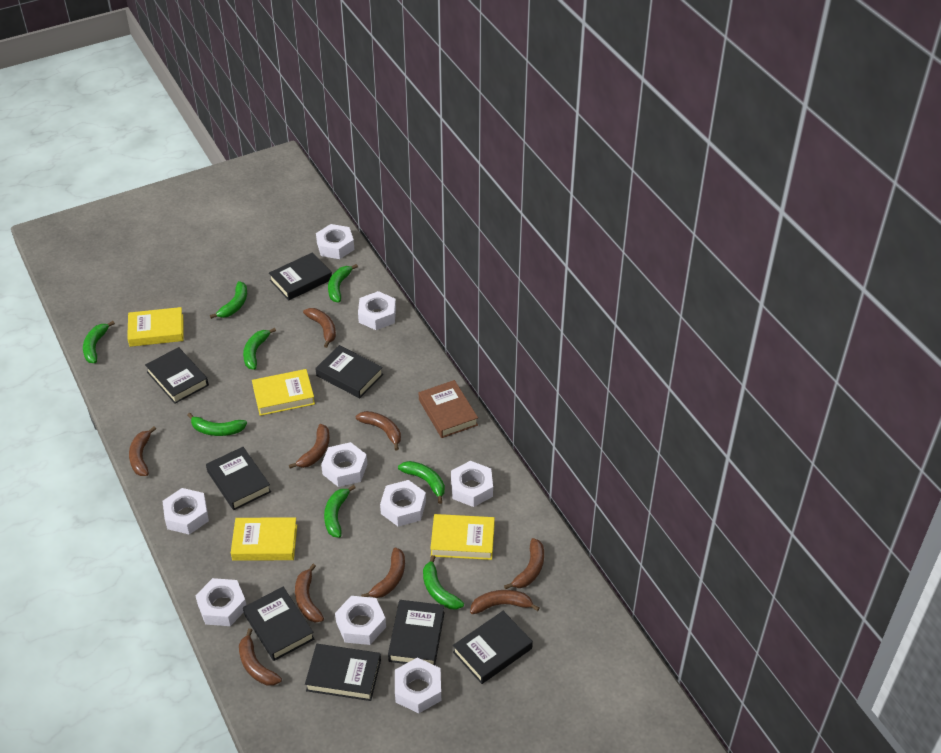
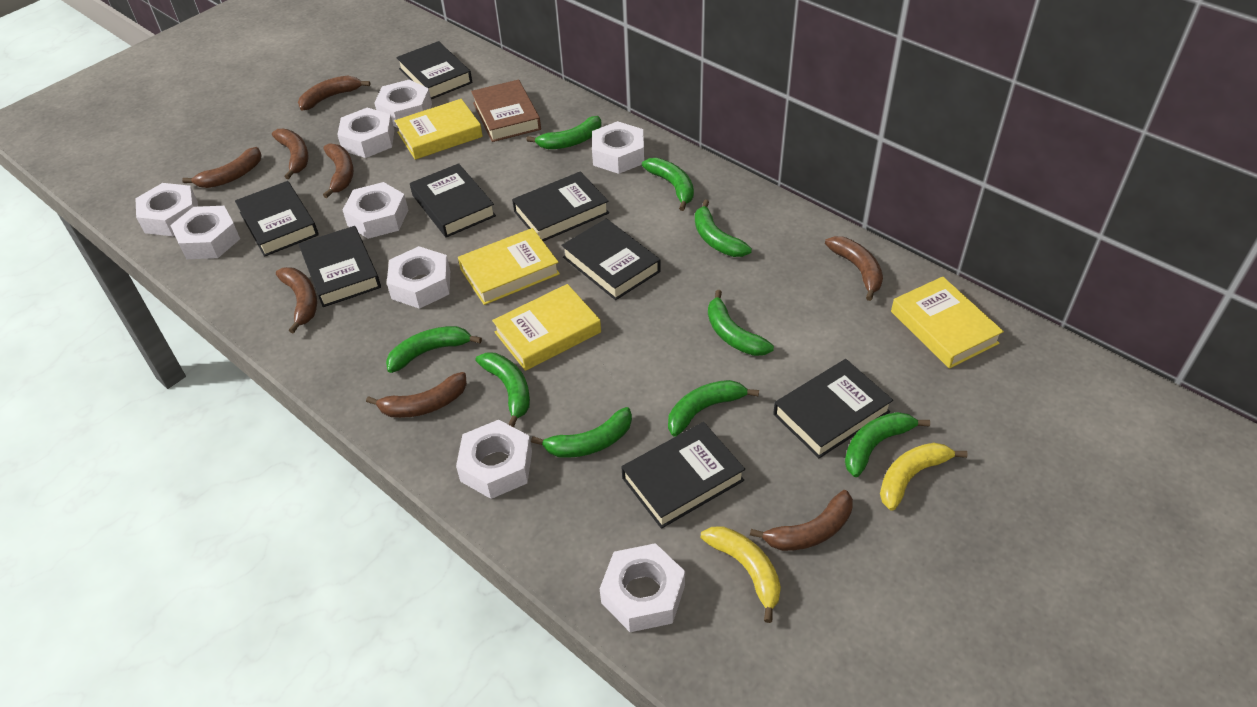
brown banana: 9 -> 8
green banana: 8 -> 9
yellow banana: 0 -> 2

